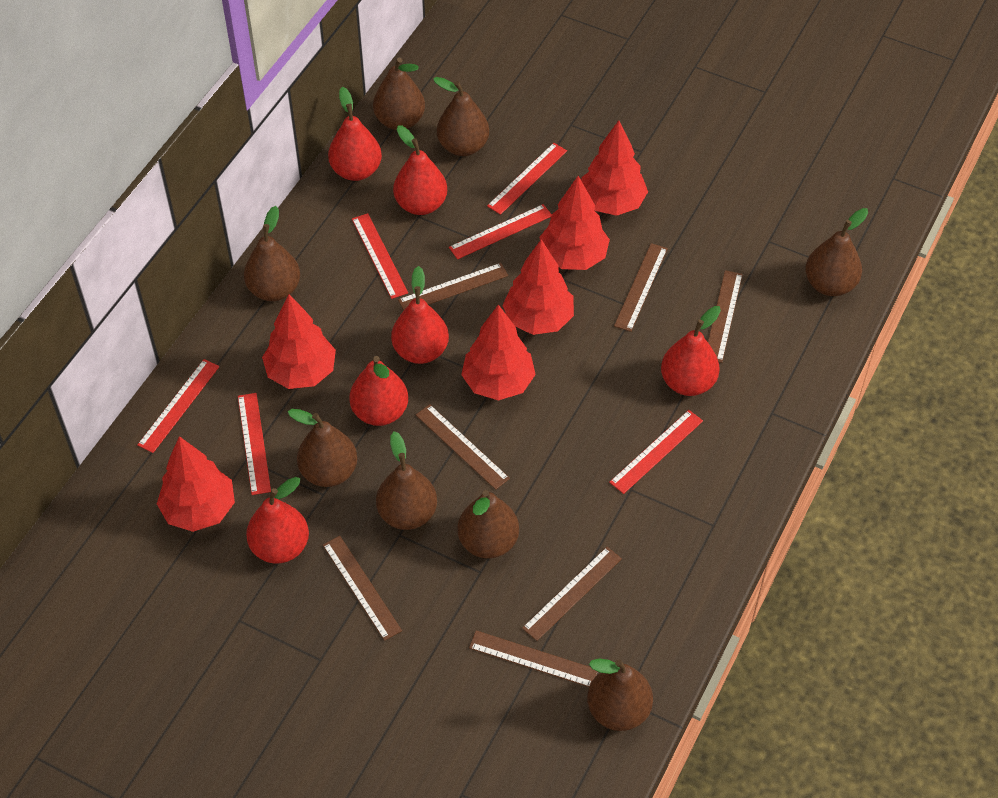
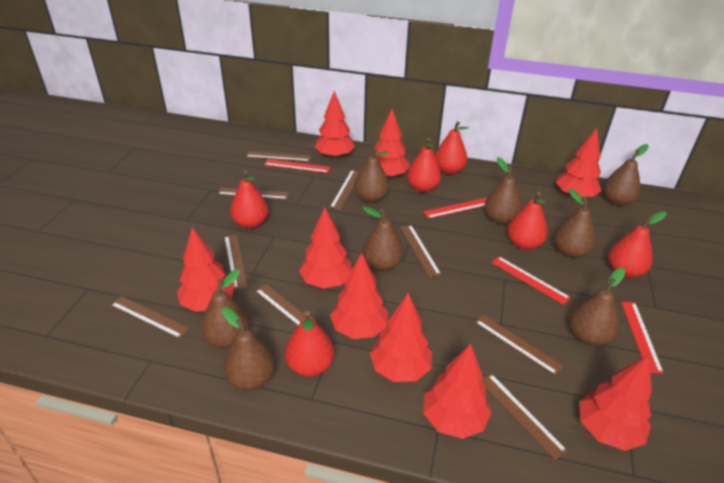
brown ruler: 7 -> 9
red ruler: 6 -> 4
red tree: 6 -> 9

